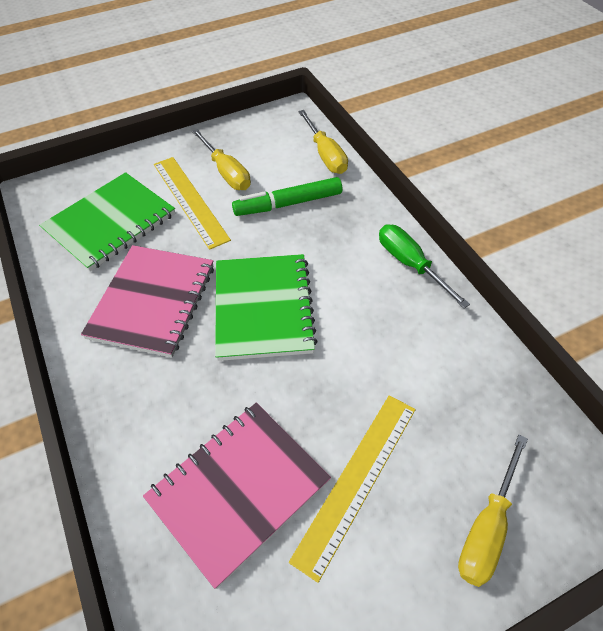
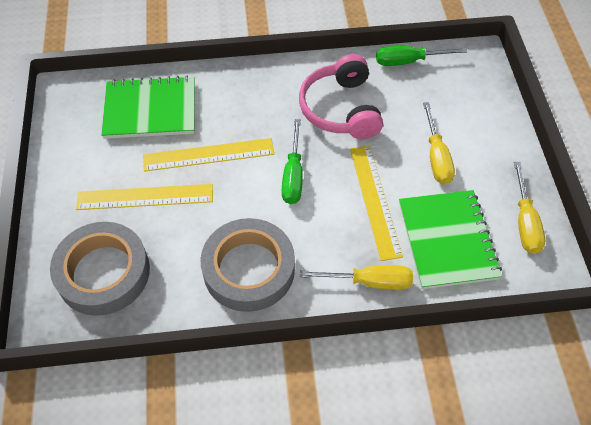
green marker: 1 -> 0
green screwdriver: 1 -> 2
grey tape: 0 -> 2
pink headphones: 0 -> 1
pink notebook: 2 -> 0
yellow ruler: 2 -> 3

